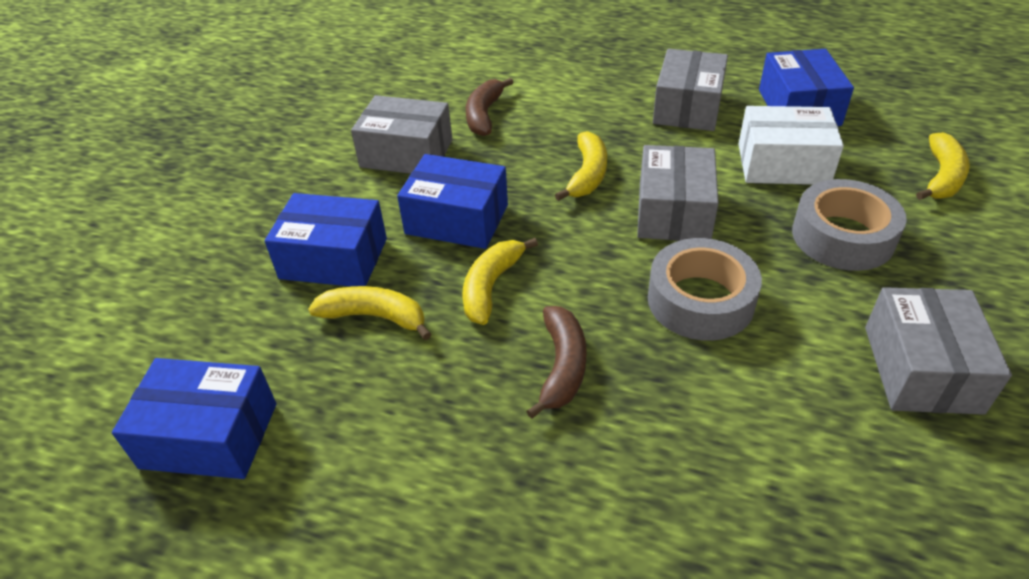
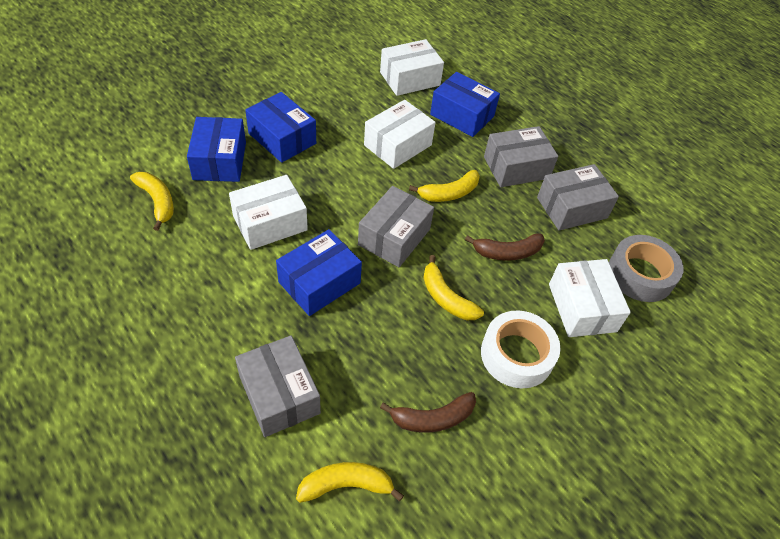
grey tape: 2 -> 1
white box: 1 -> 4
white tape: 0 -> 1

